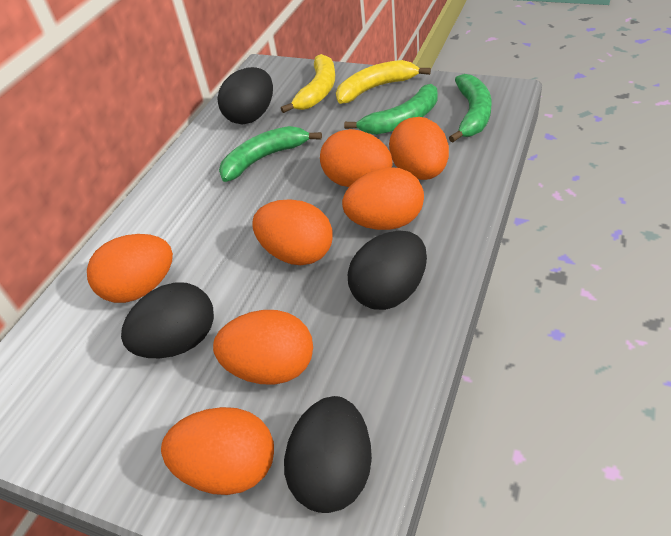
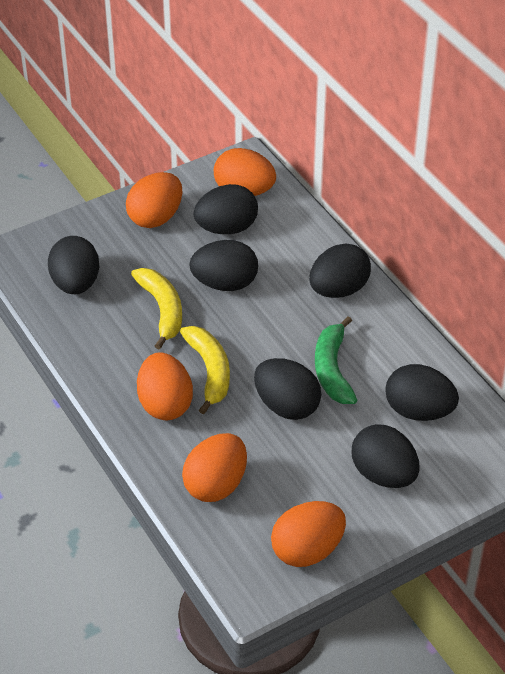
black egg: 4 -> 7
green banana: 3 -> 1
orange egg: 7 -> 5

